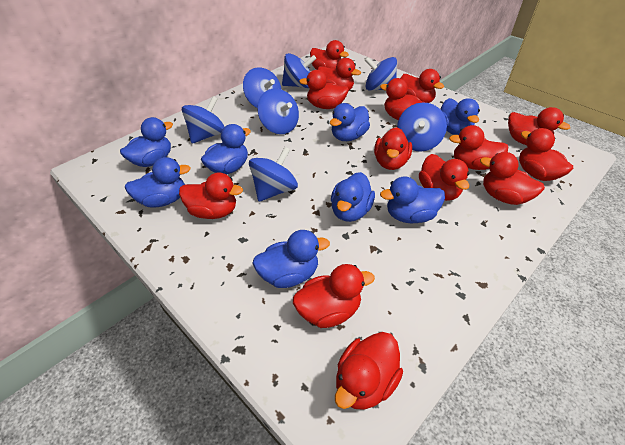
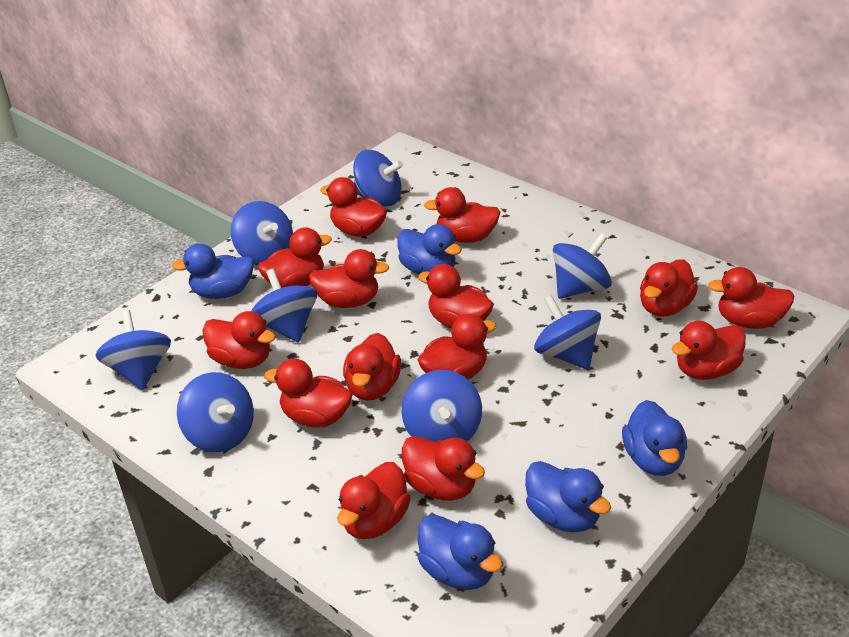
blue duck: 8 -> 5
blue spinning top: 7 -> 8

